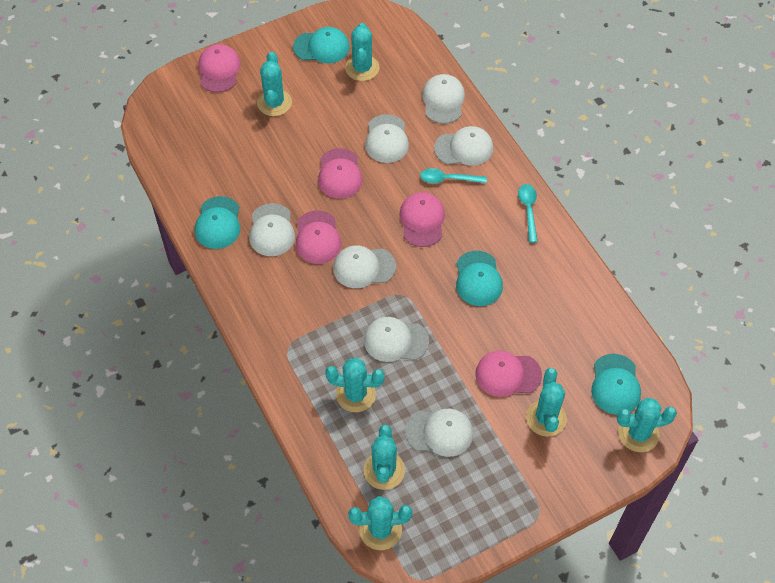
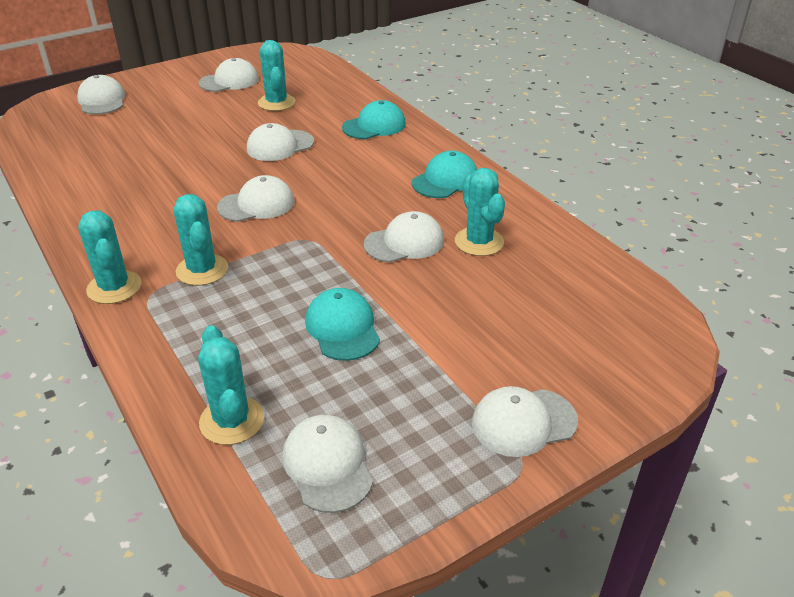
pink cap: 5 -> 0
turquoise cactus: 7 -> 5
turquoise cap: 4 -> 3
turquoise spoon: 2 -> 0

